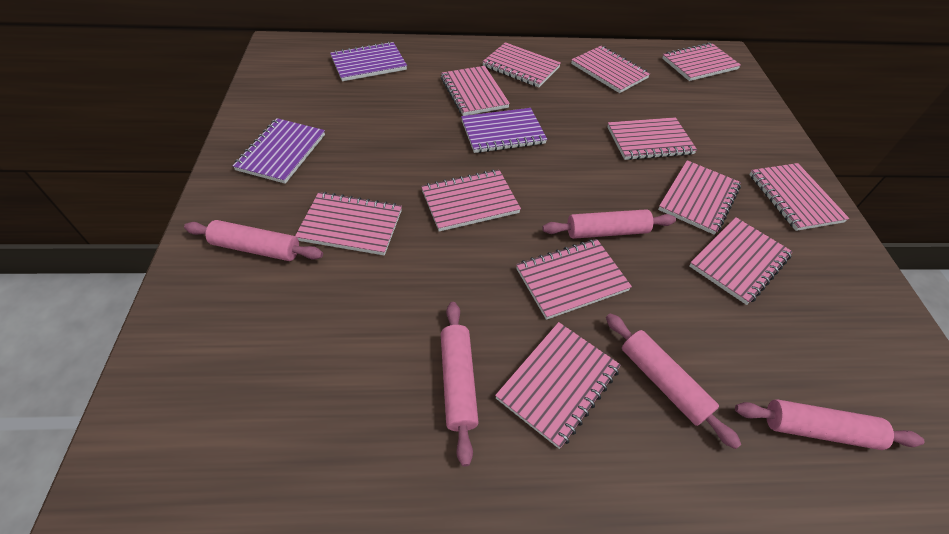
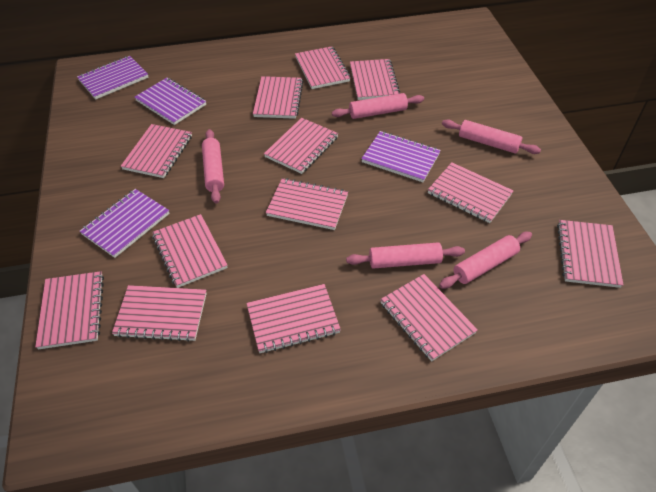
pink notebook: 12 -> 13
purple notebook: 3 -> 4

